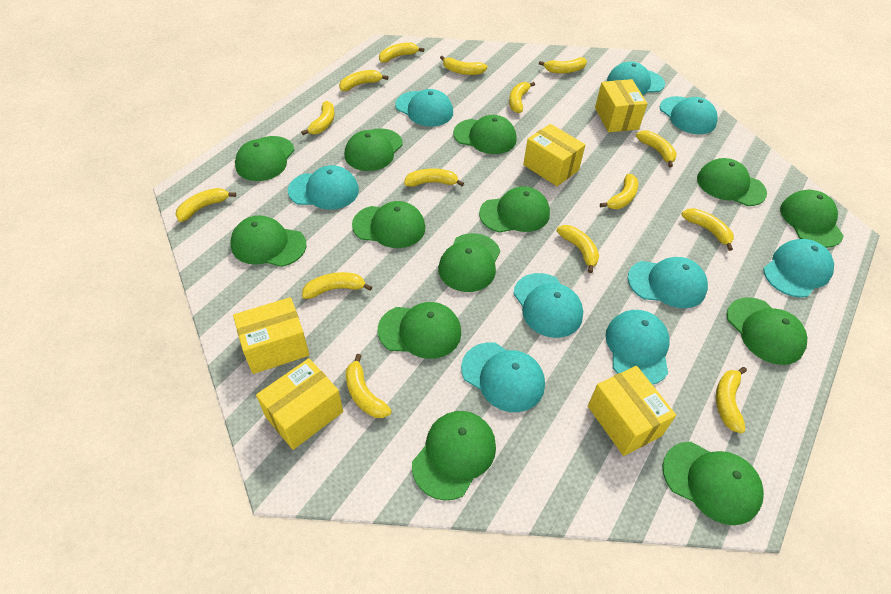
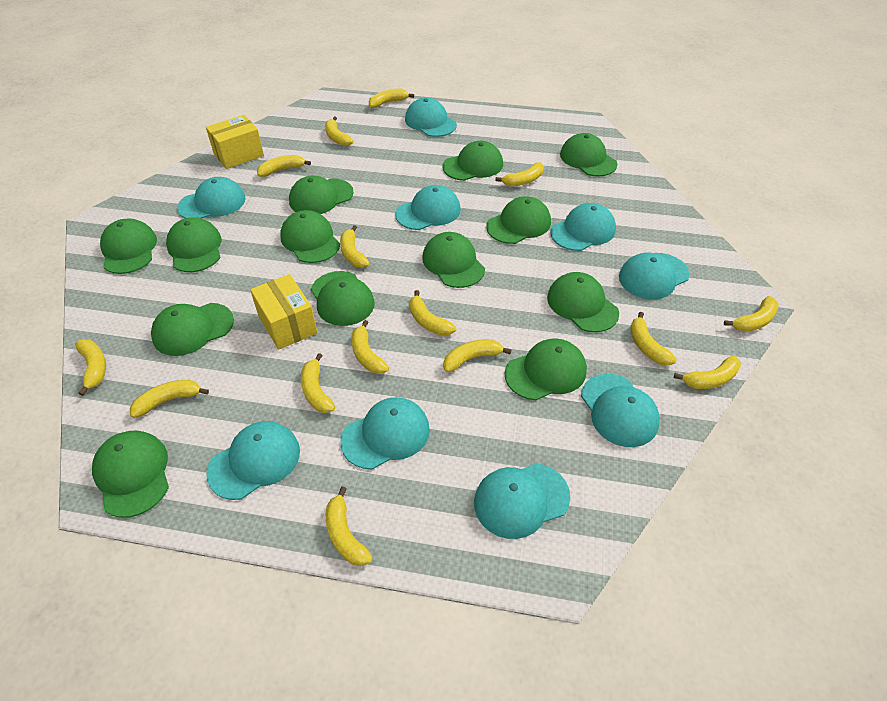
yellow box: 5 -> 2

